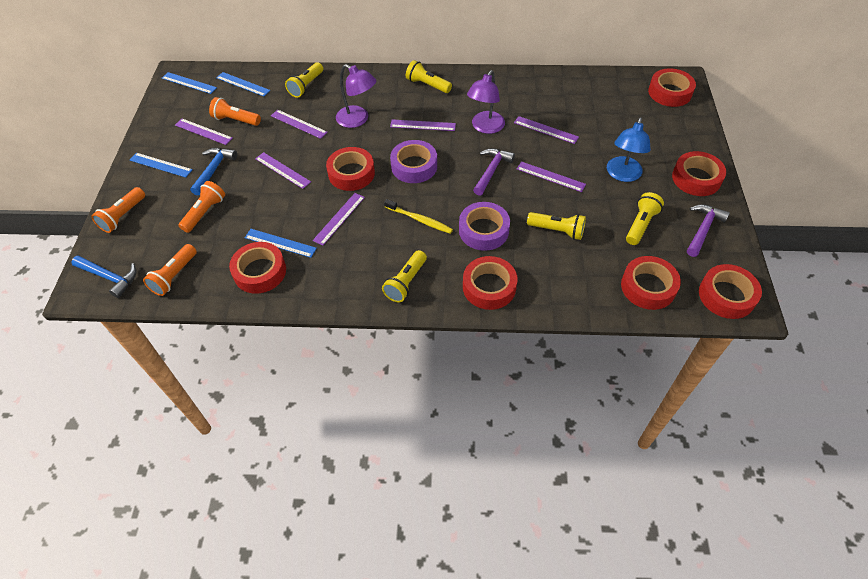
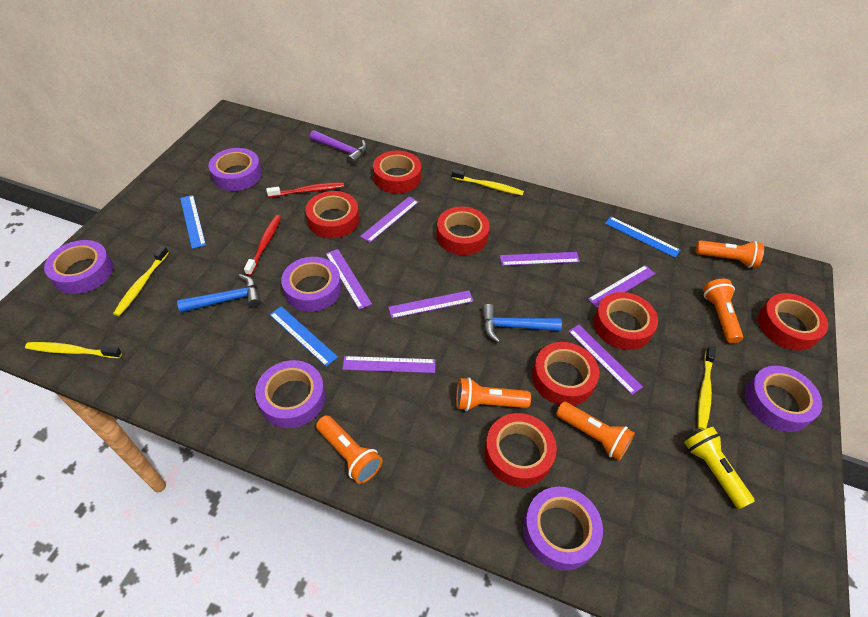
blue lamp: 1 -> 0
blue ruler: 4 -> 3
orange flashlight: 4 -> 5
purple hammer: 2 -> 1
purple lamp: 2 -> 0
purple tape: 2 -> 6
red toothbrush: 0 -> 2
yellow flashlight: 5 -> 1
yellow toothbrush: 1 -> 4

